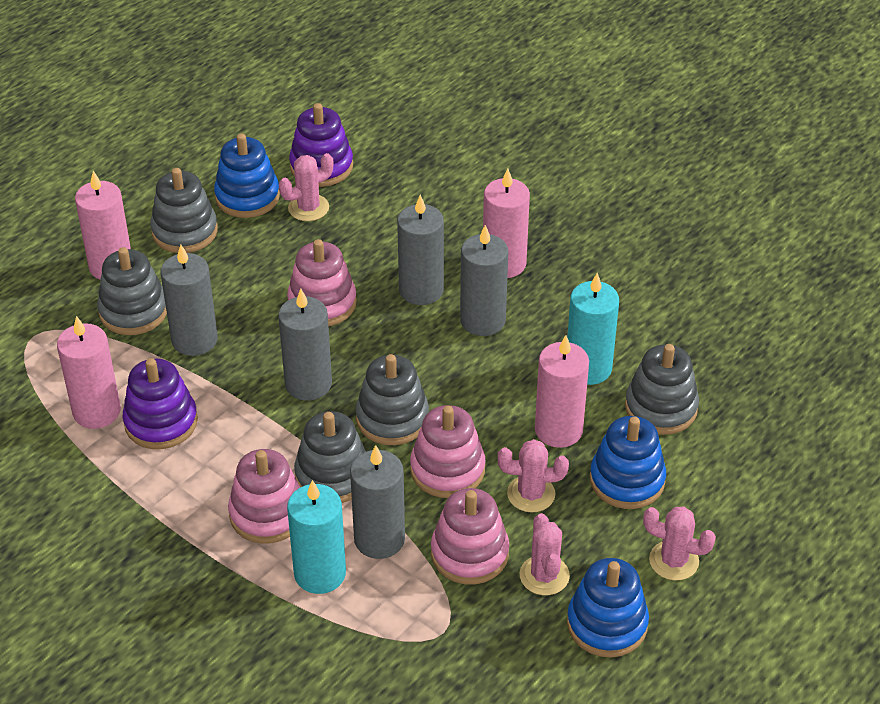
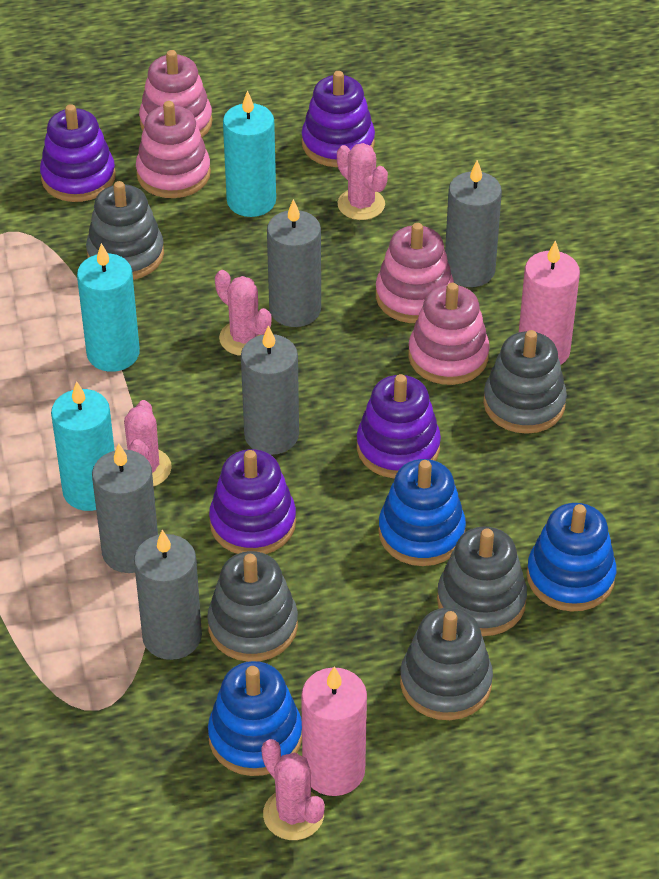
pink candle: 4 -> 2
purple stacking toy: 2 -> 4
turquoise candle: 2 -> 3

